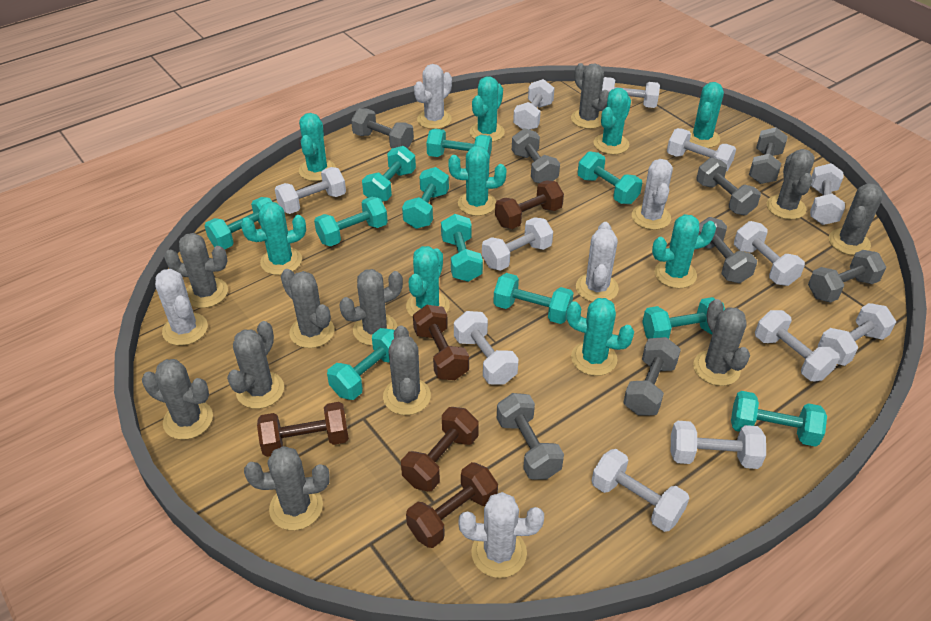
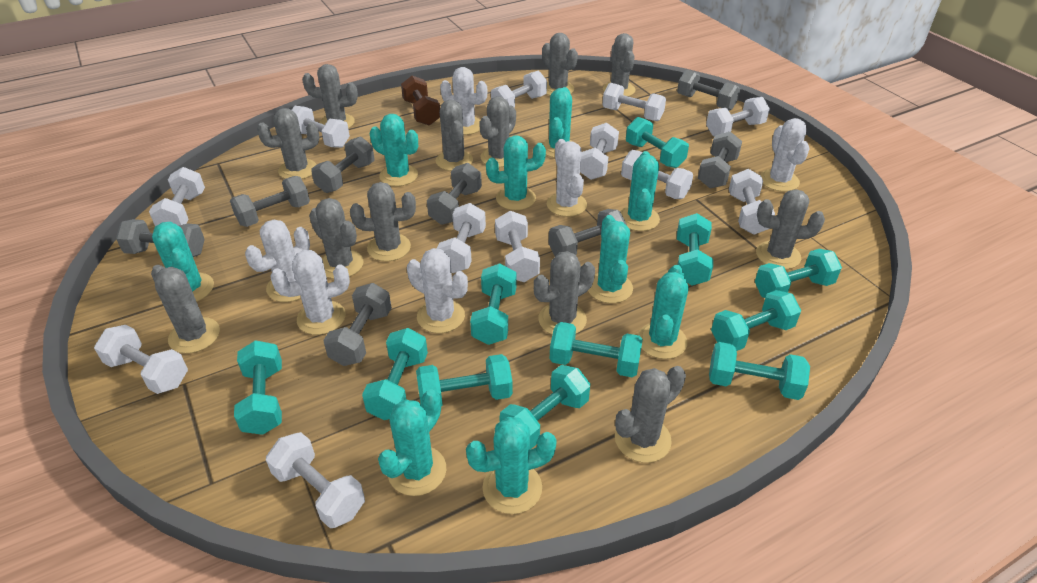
brown dumbbell: 5 -> 1
grey cactus: 11 -> 12
white cactus: 5 -> 6

